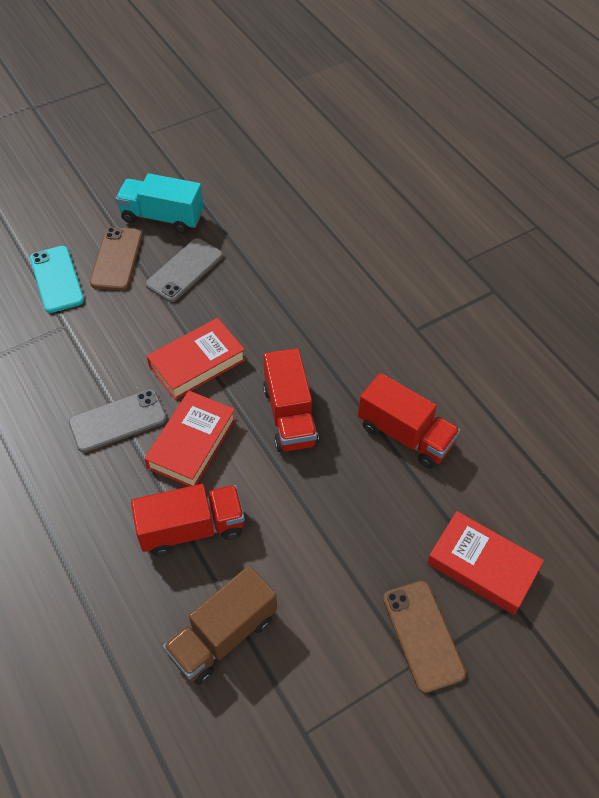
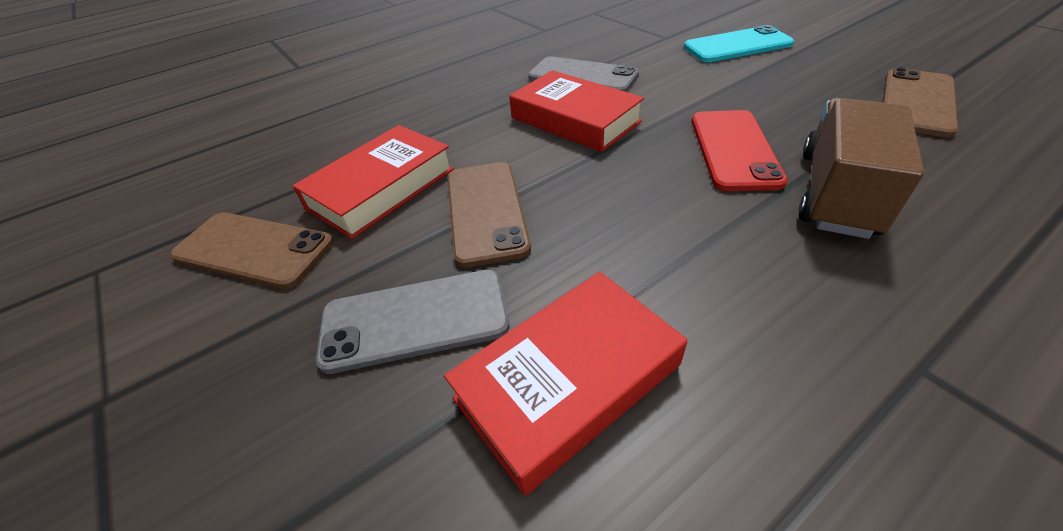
brown phone: 2 -> 3
red phone: 0 -> 1
red truck: 3 -> 0
turquoise truck: 1 -> 0

